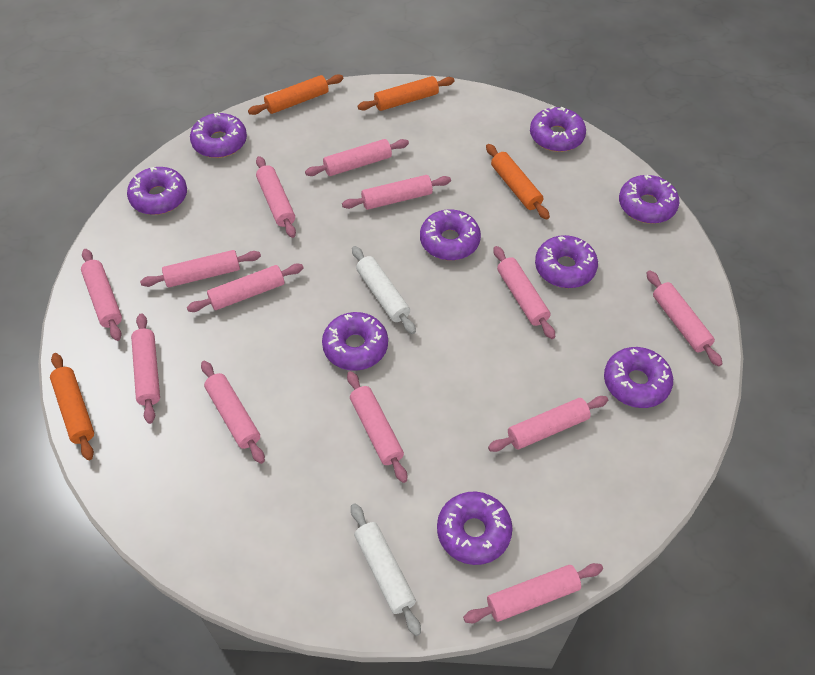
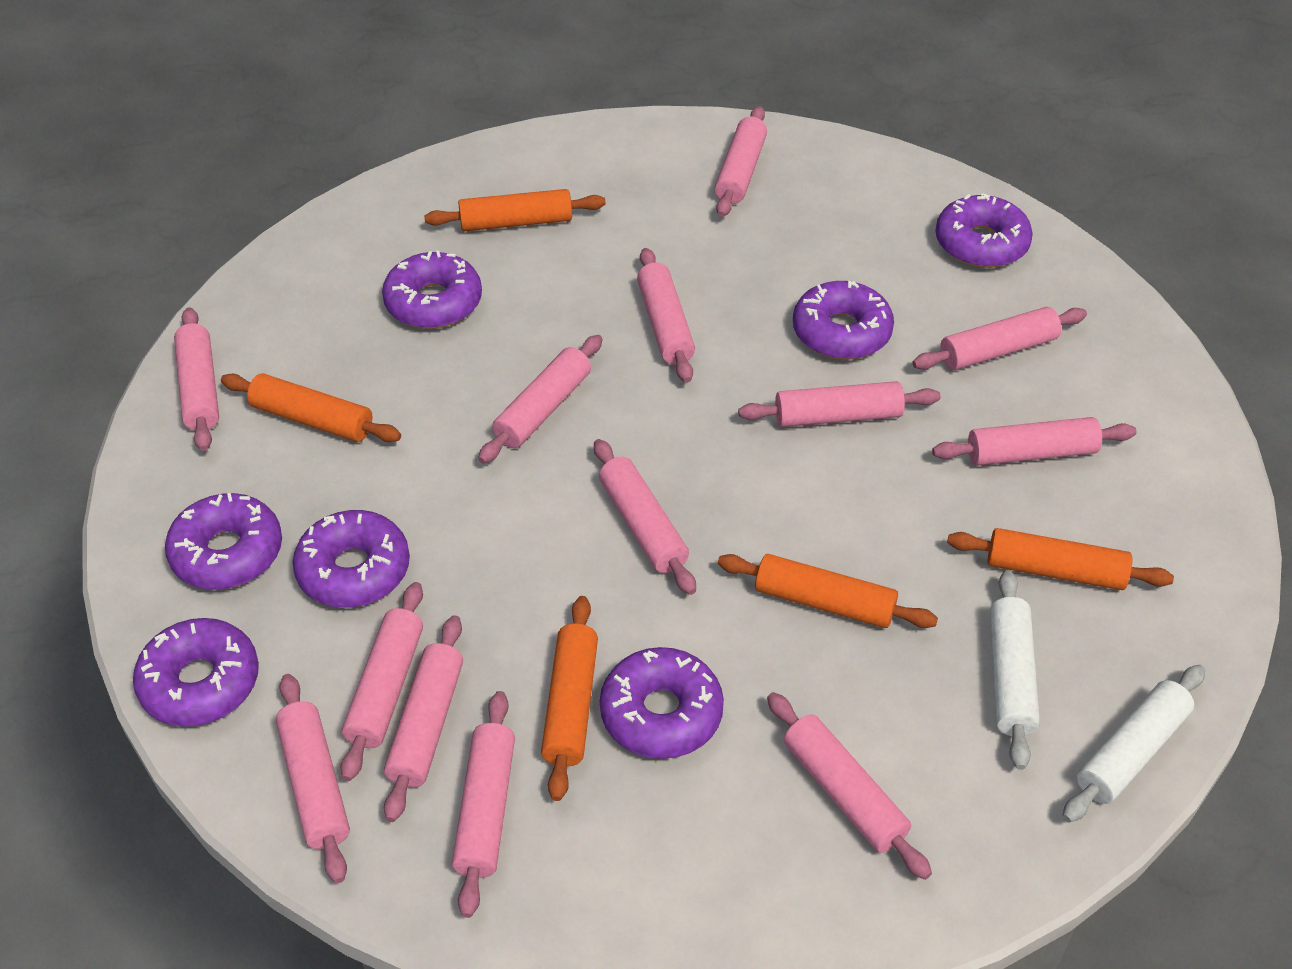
orange rolling pin: 4 -> 5
purple donut: 9 -> 7

